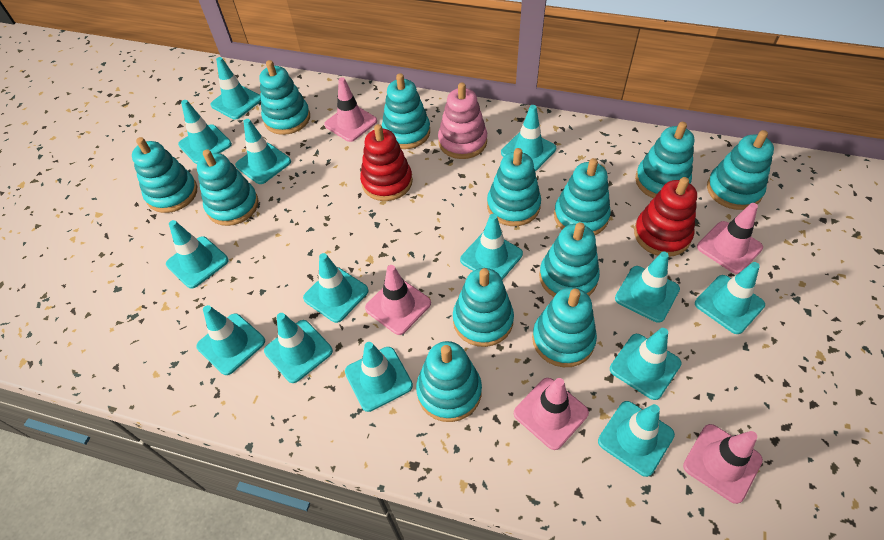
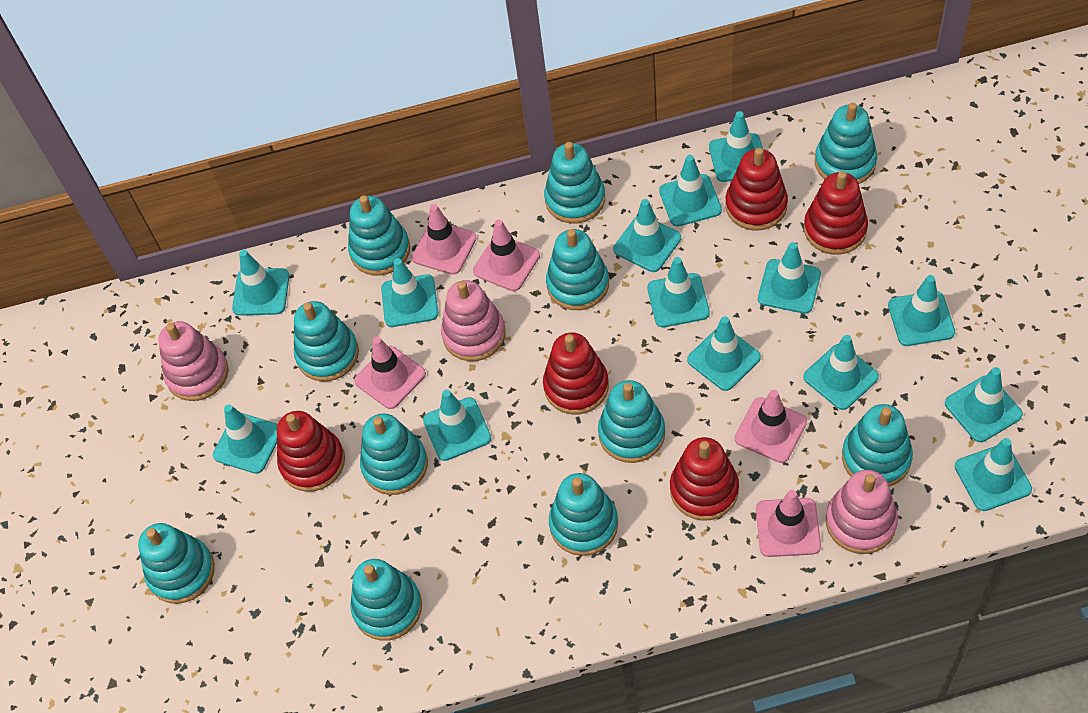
pink stacking toy: 1 -> 3
red stacking toy: 2 -> 5
turquoise stacking toy: 12 -> 11

